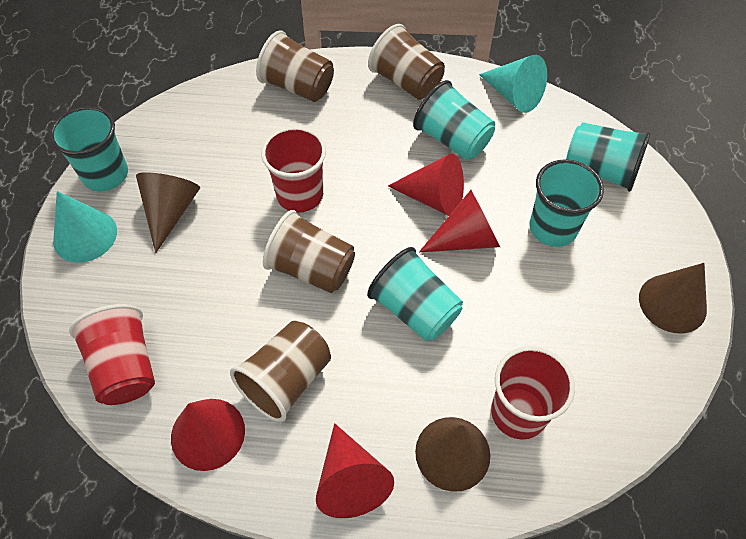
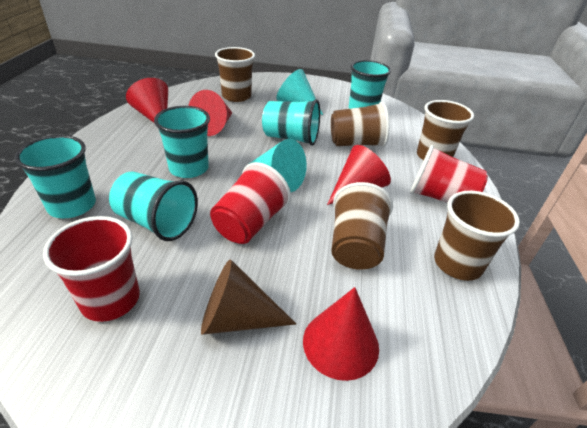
brown cone: 3 -> 1
brown cup: 4 -> 5

